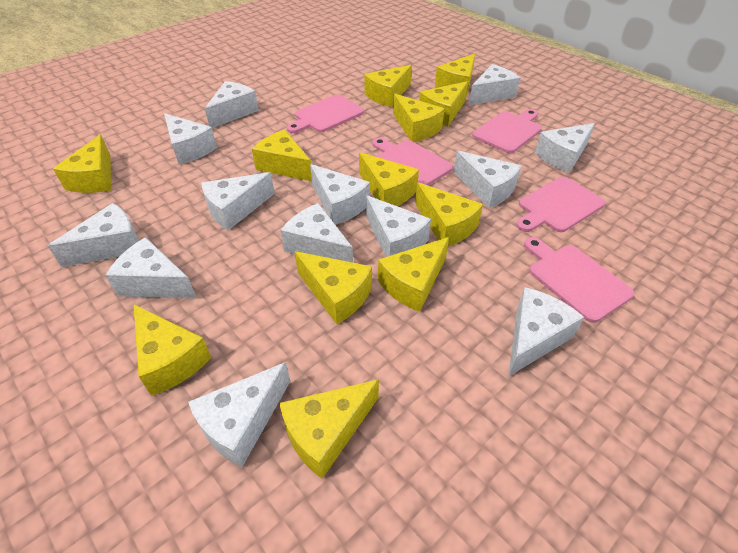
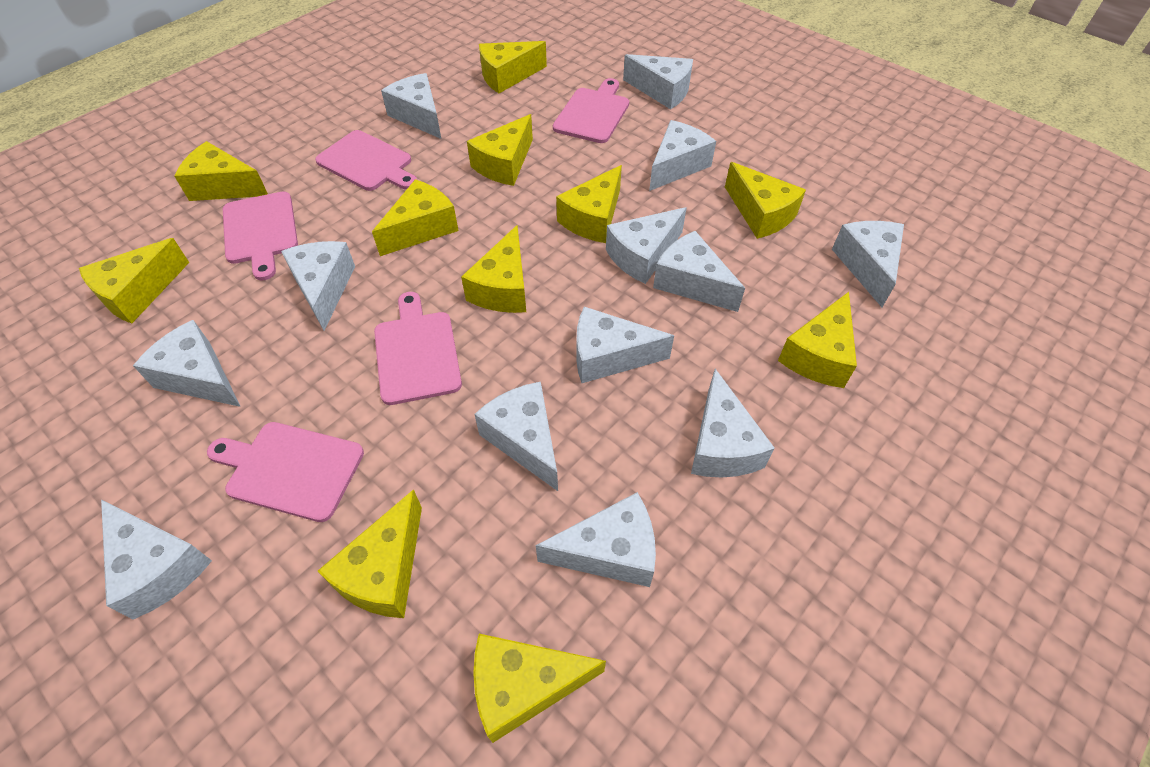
yellow cheese: 12 -> 11

